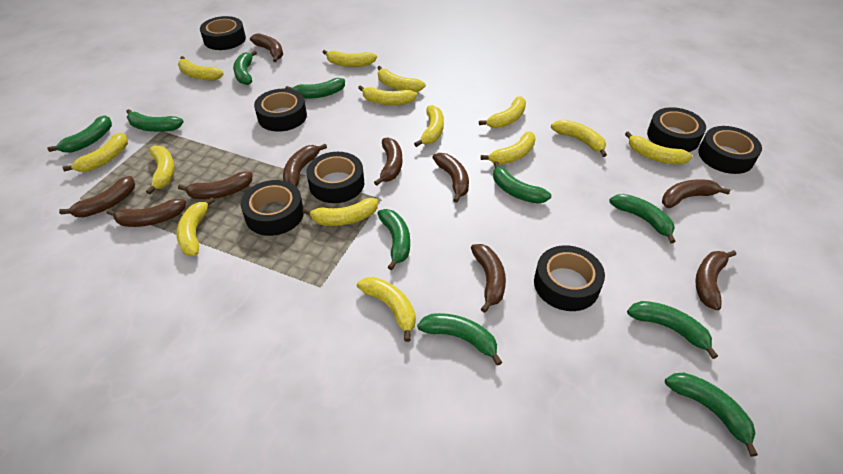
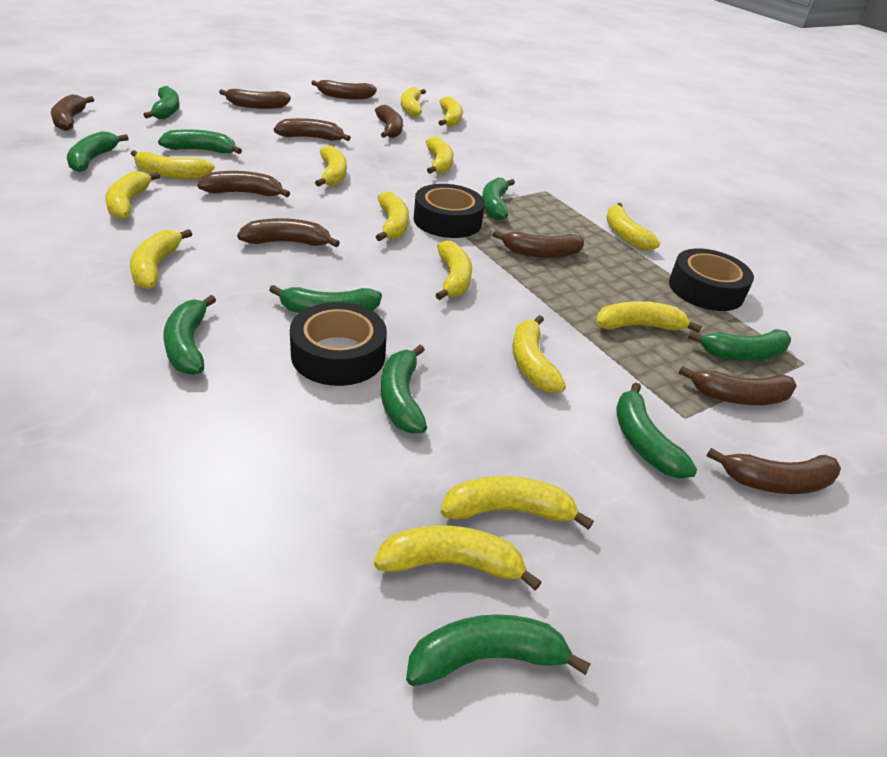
black tape: 7 -> 3

